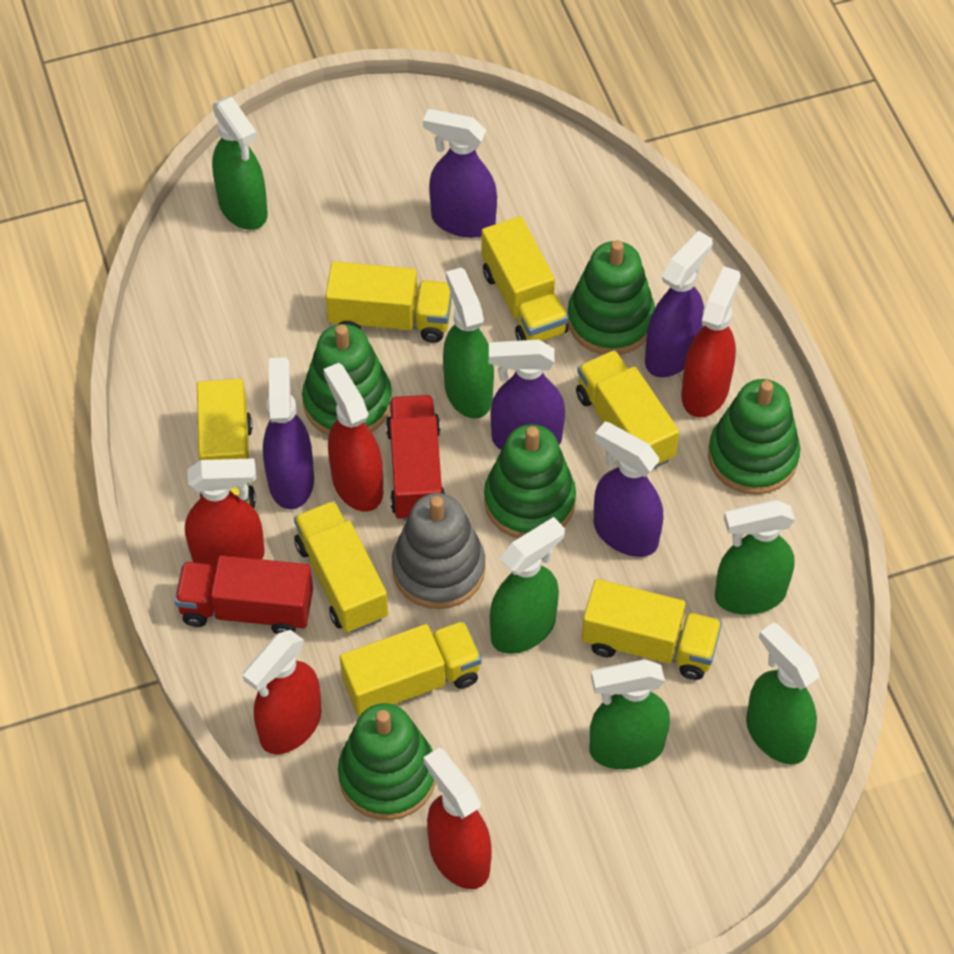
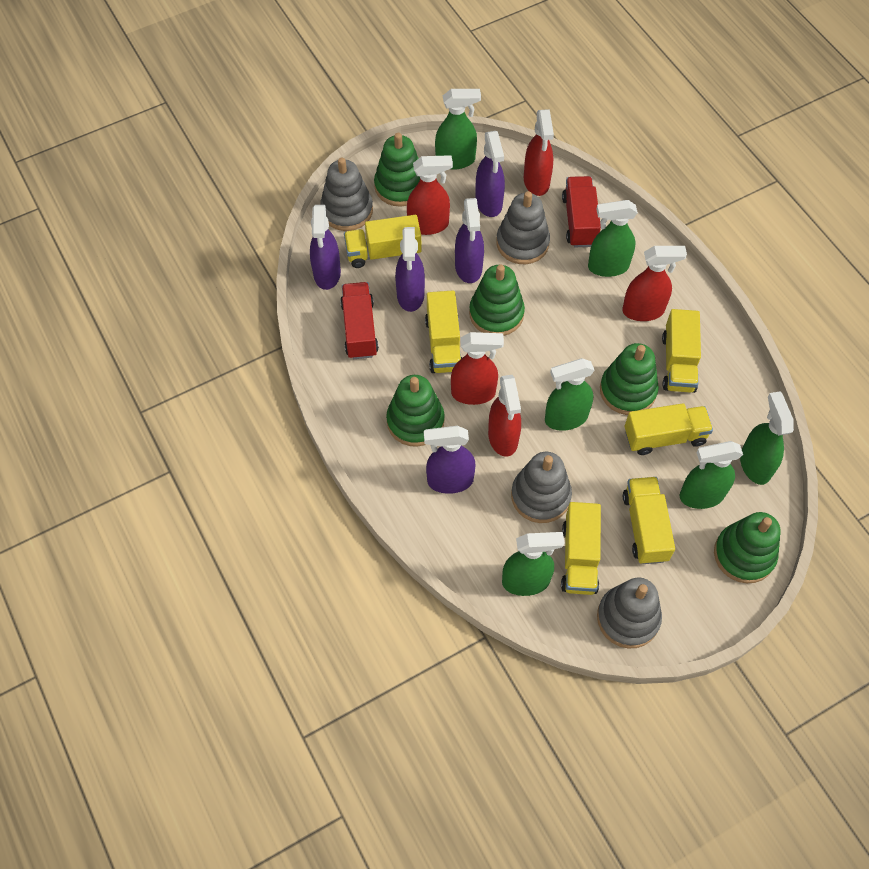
grey stacking toy: 1 -> 4
yellow truck: 7 -> 6

